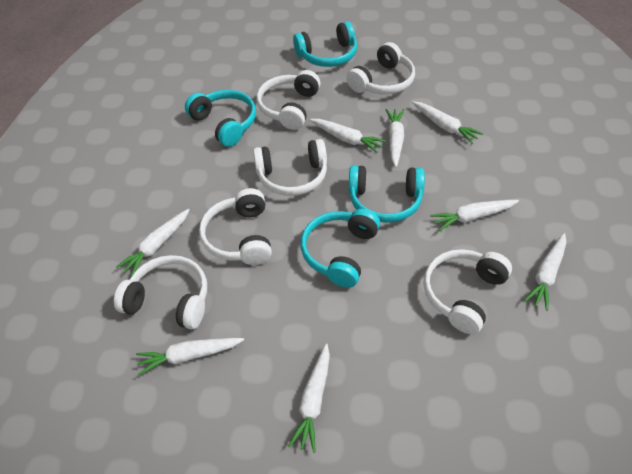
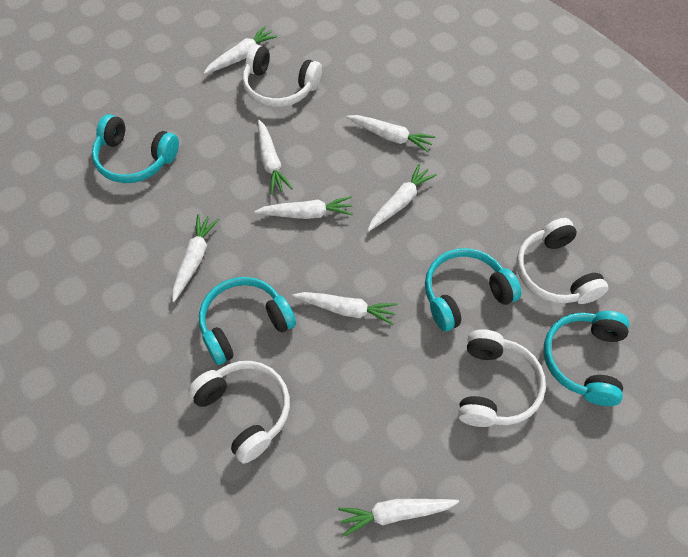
white headphones: 6 -> 4

